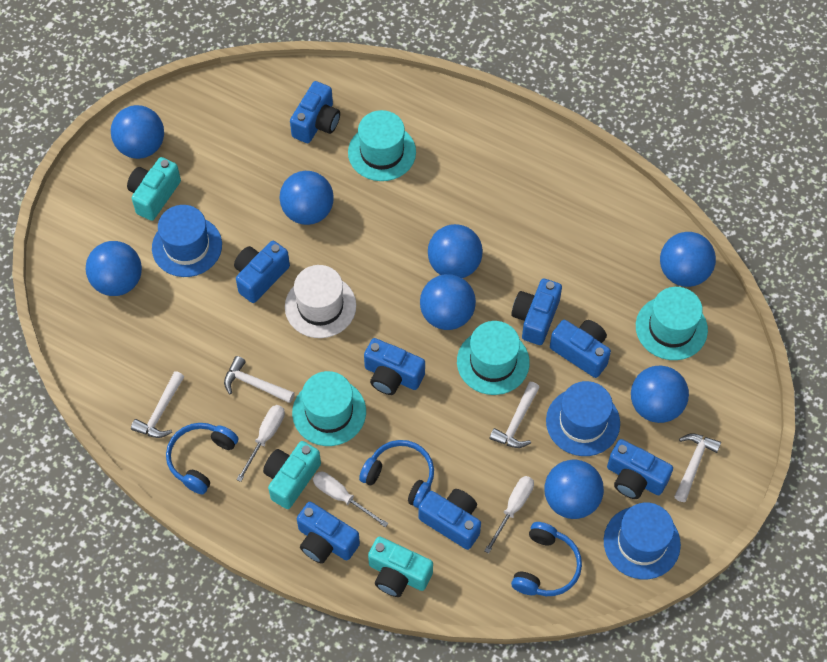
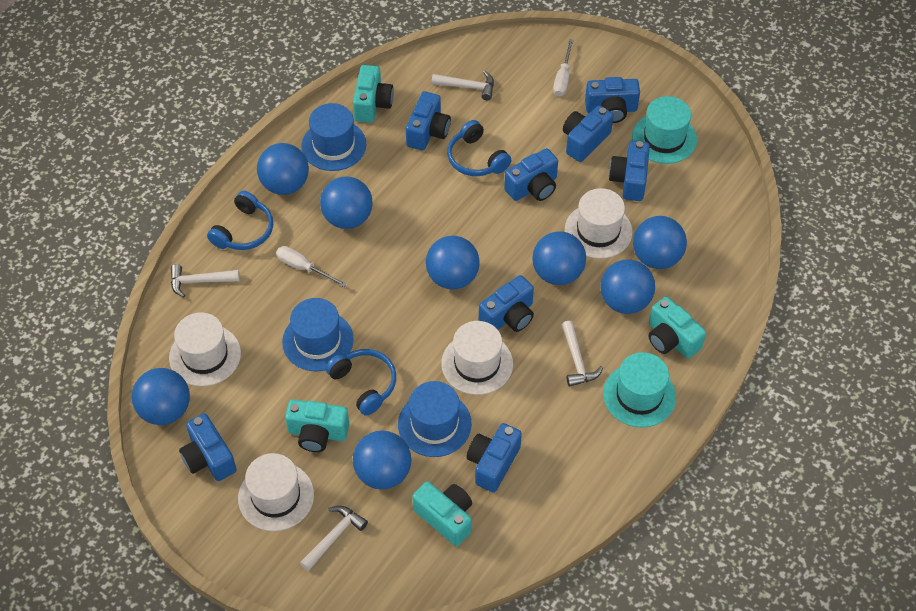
turquoise camera: 3 -> 4
turquoise hat: 4 -> 2
white hat: 1 -> 4
white screwdriver: 3 -> 2

